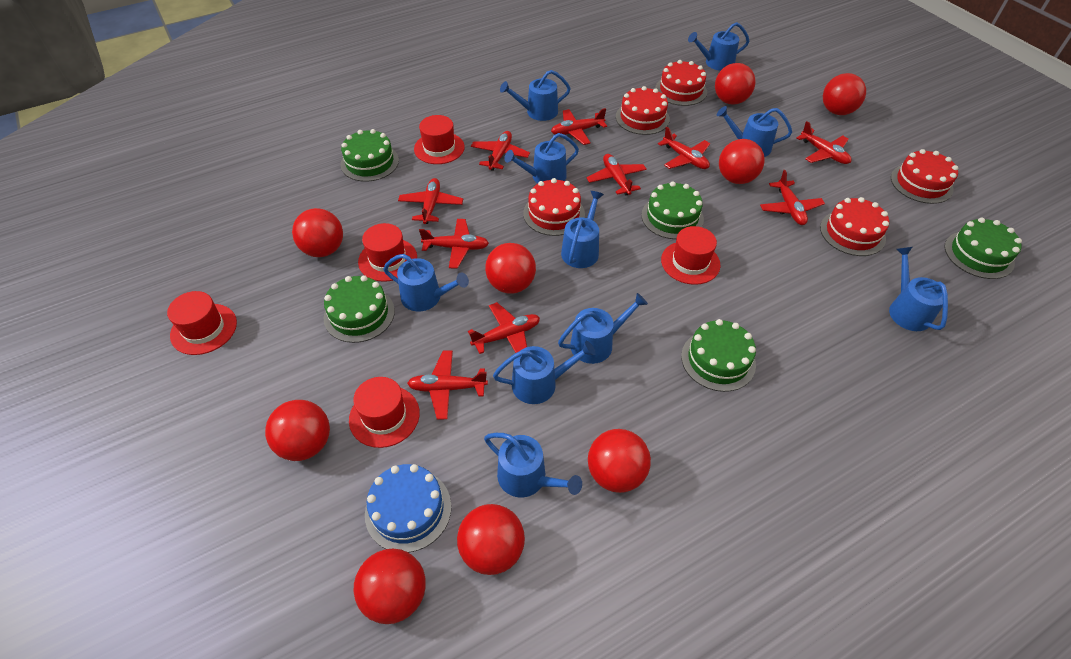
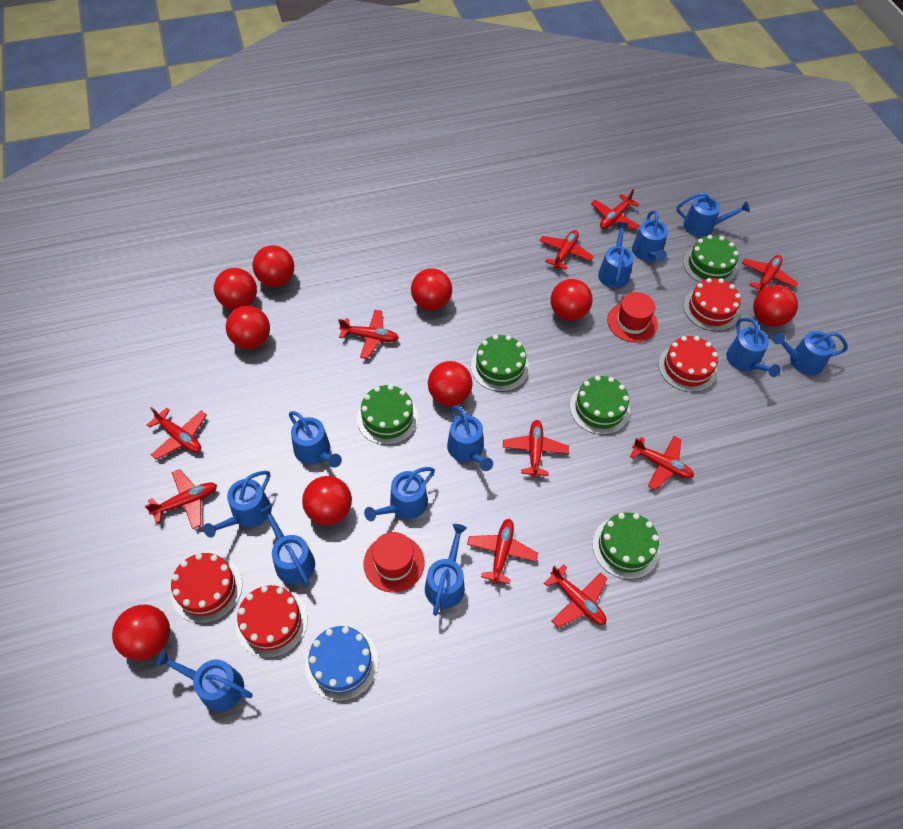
blue watering can: 10 -> 12
red cake: 5 -> 4
red hat: 5 -> 2

